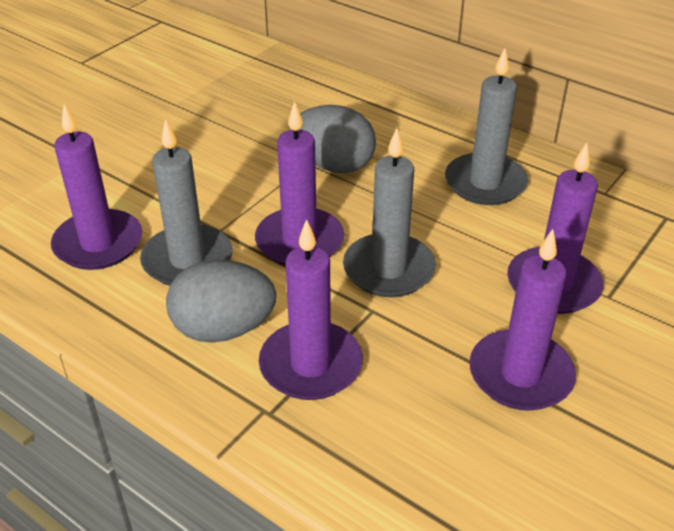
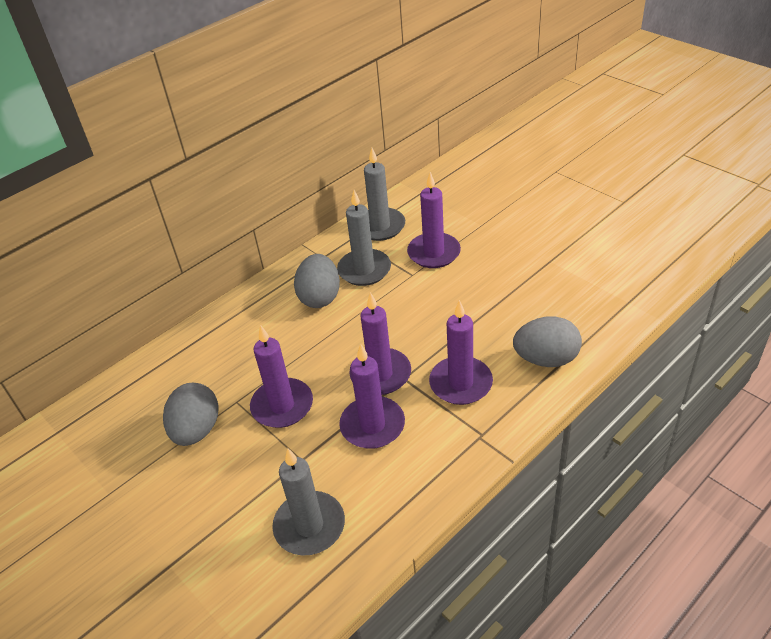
grey egg: 2 -> 3

